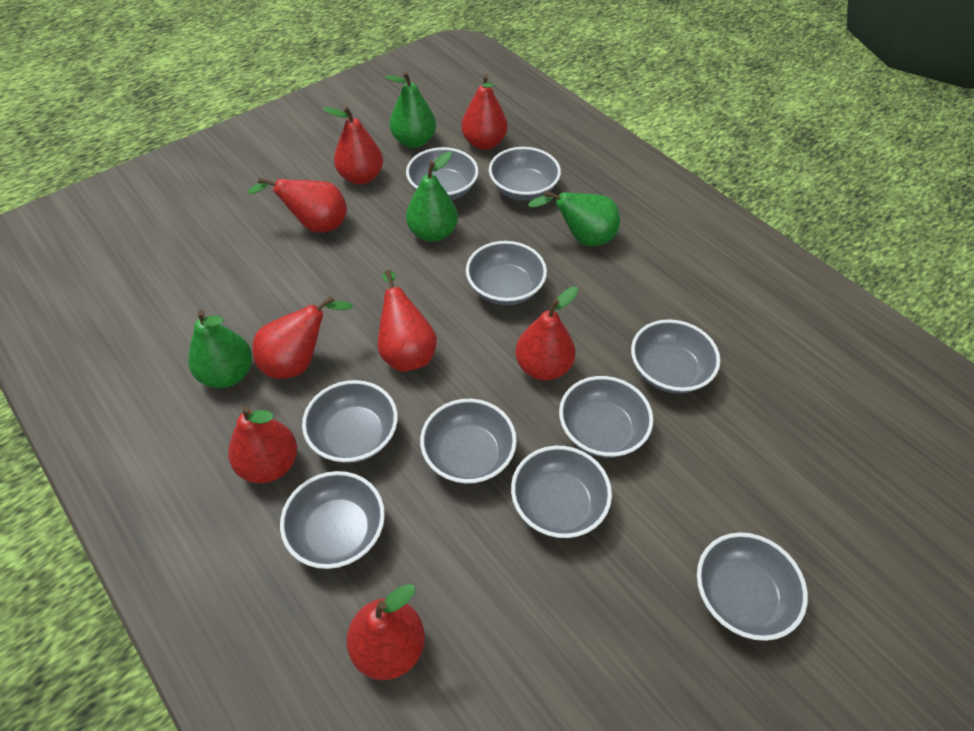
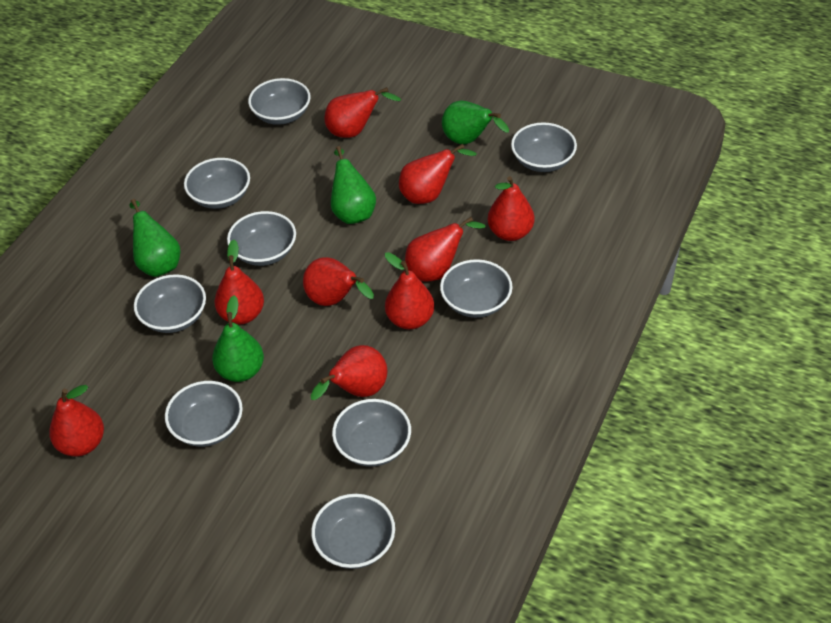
grey bowl: 10 -> 9
red pear: 8 -> 9

